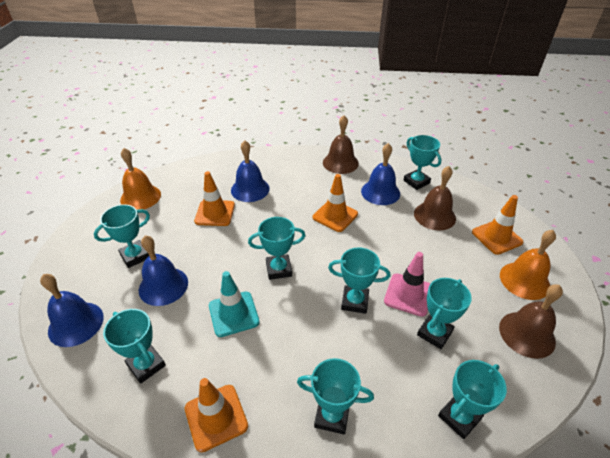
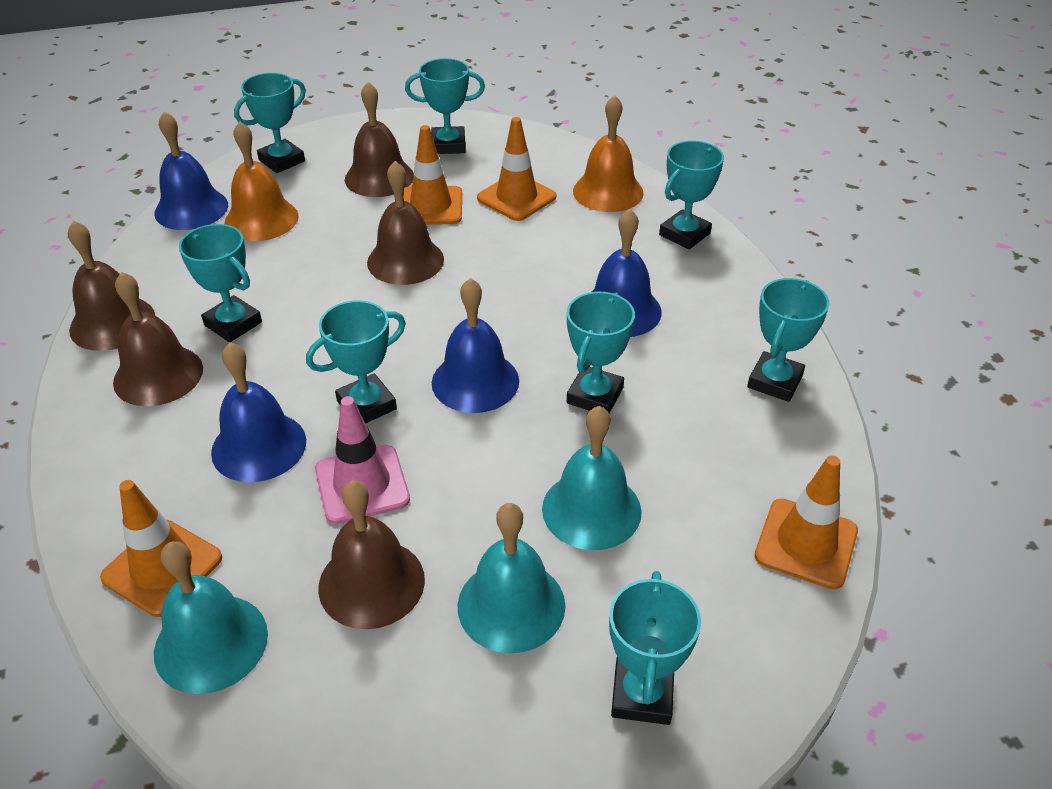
brown bell: 3 -> 5
turquoise bell: 0 -> 3
turquoise traffic cone: 1 -> 0

